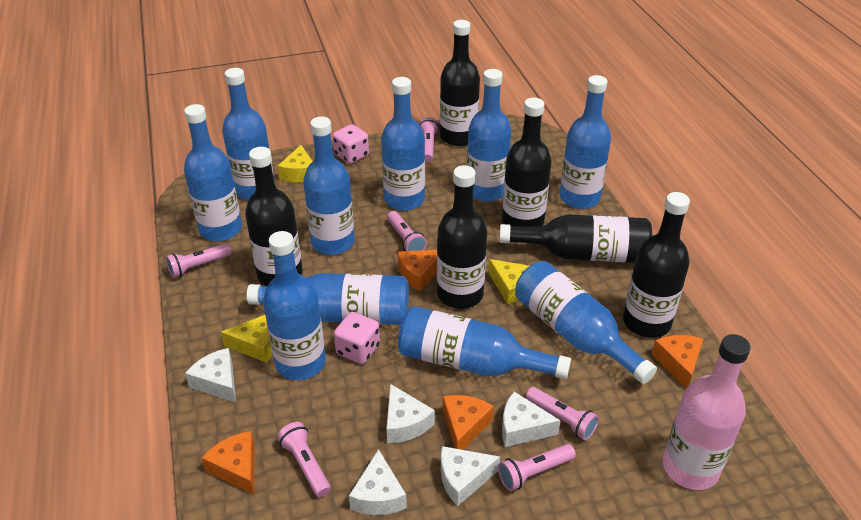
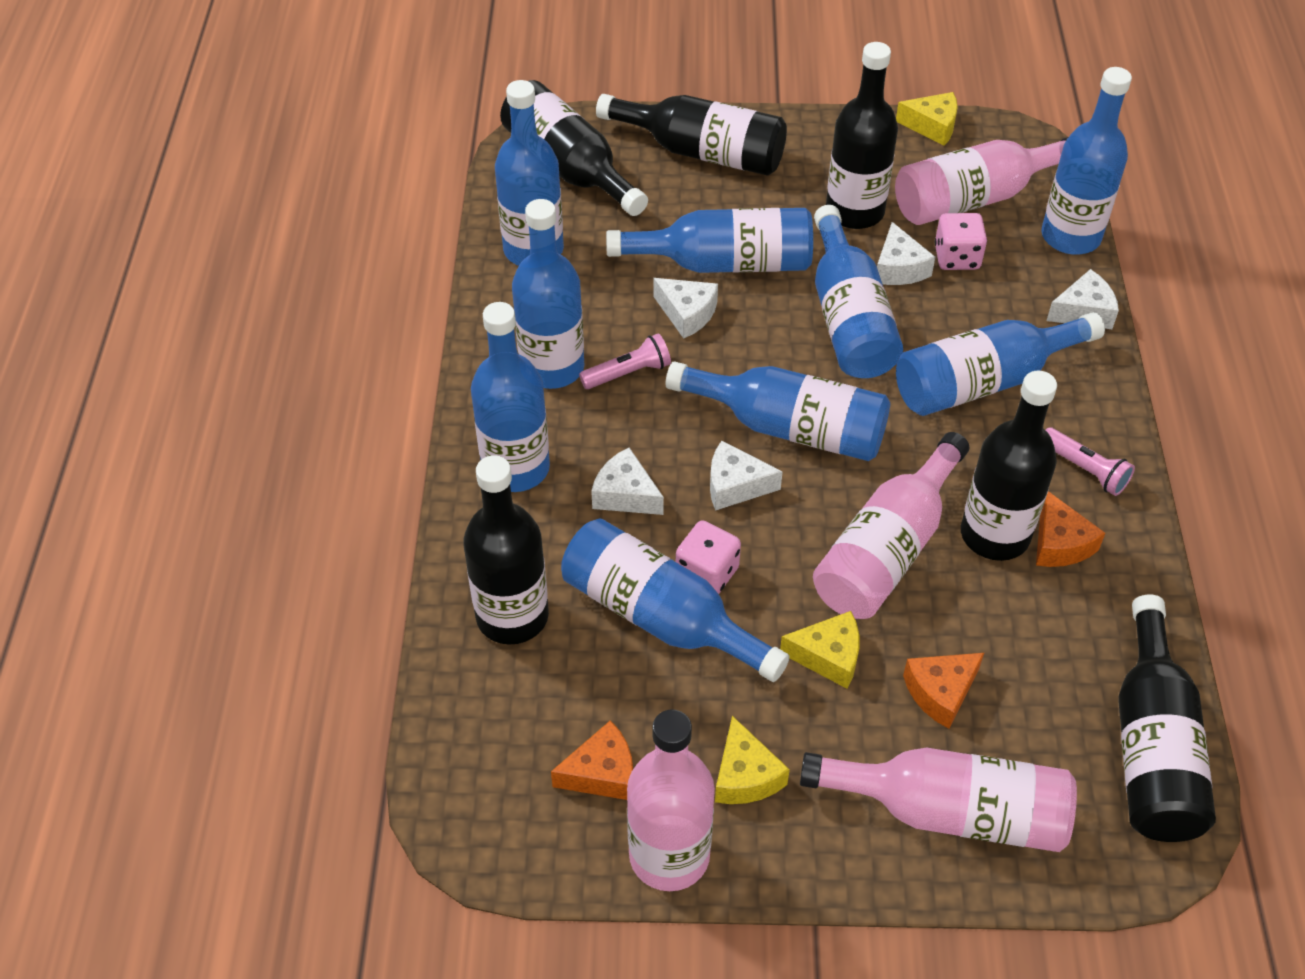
blue bottle: 10 -> 9
orange cheese: 4 -> 3
pink bottle: 1 -> 4
pink flashlight: 6 -> 2

